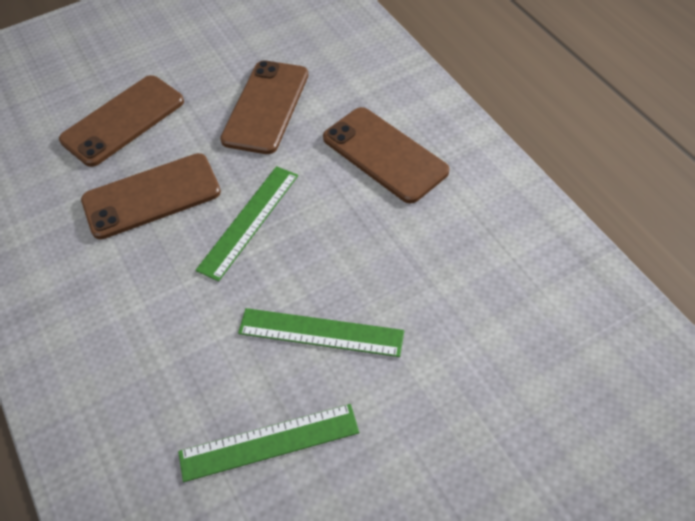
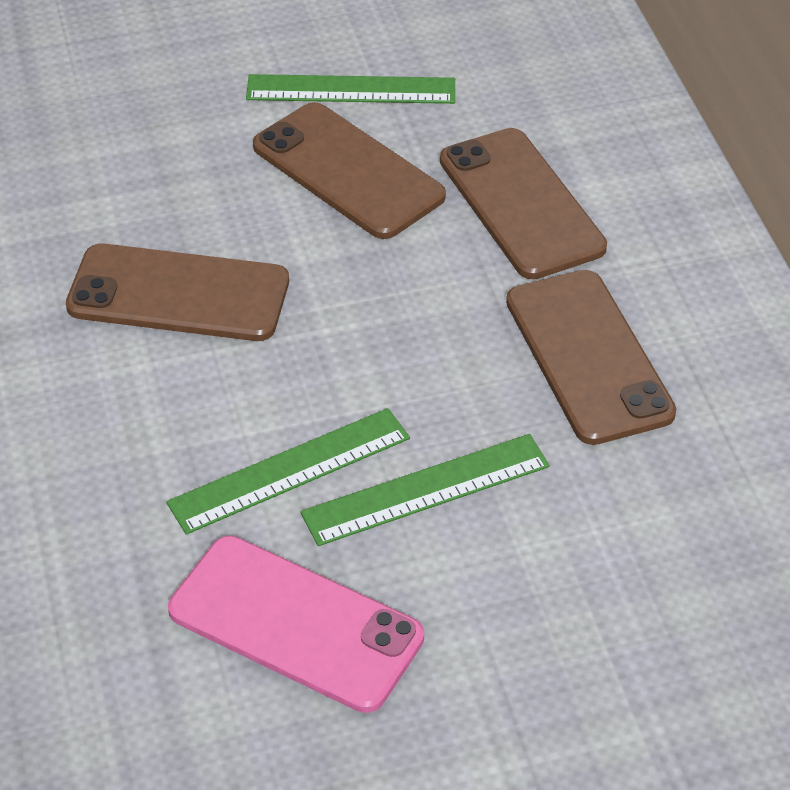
pink phone: 0 -> 1

